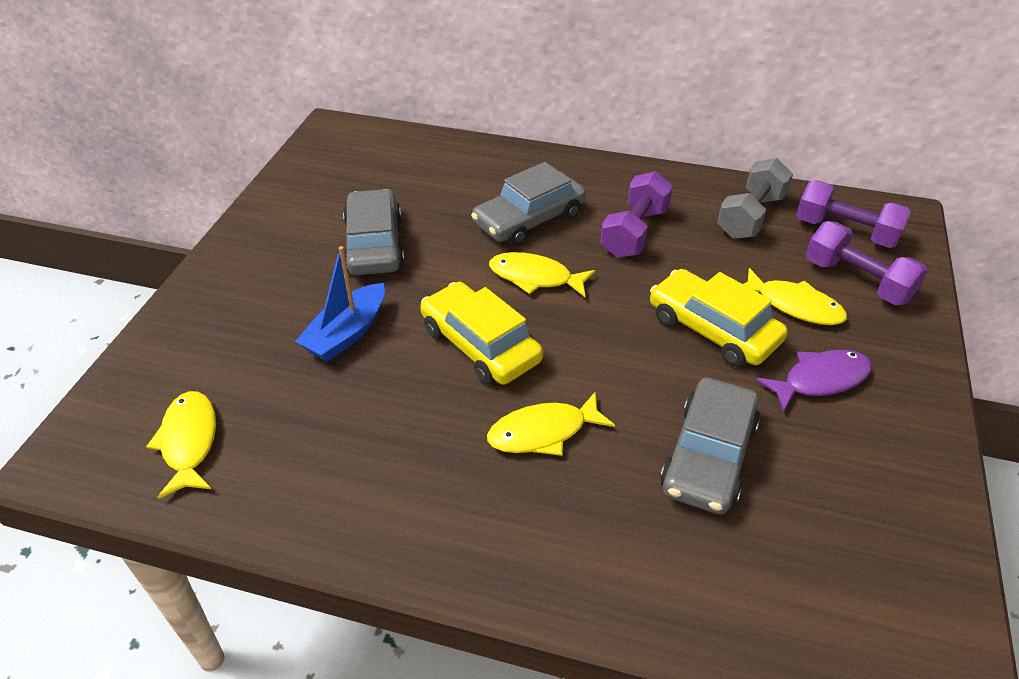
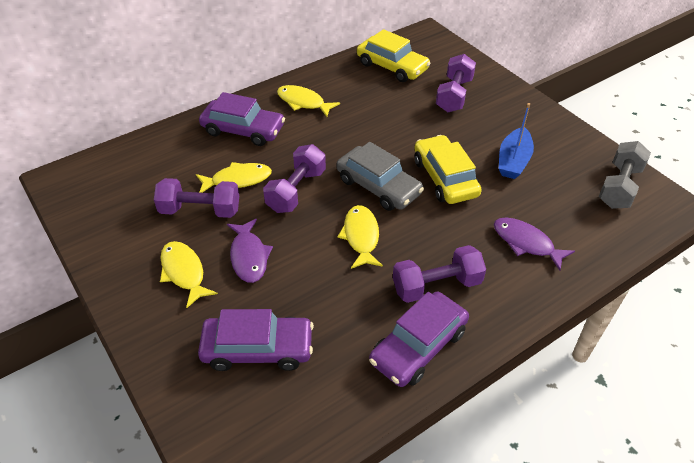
grey car: 3 -> 1
purple car: 0 -> 3
purple dumbbell: 3 -> 4
purple fish: 1 -> 2

